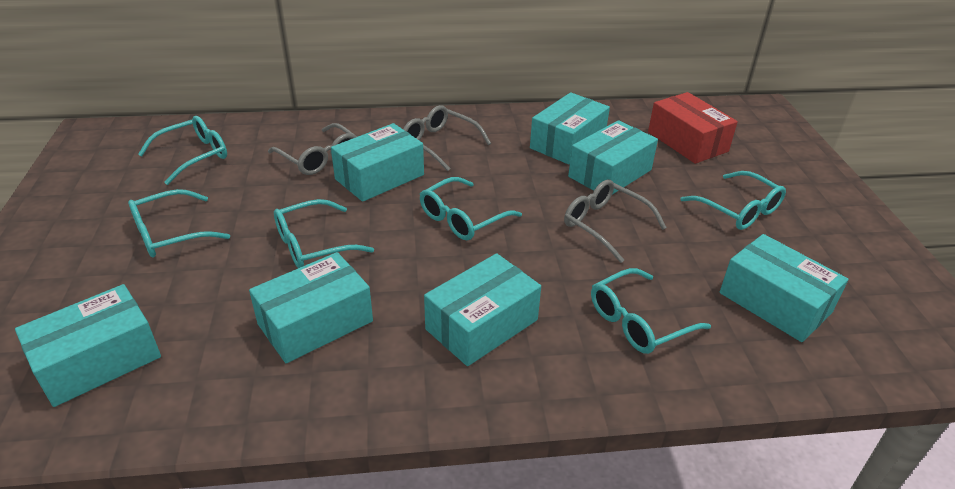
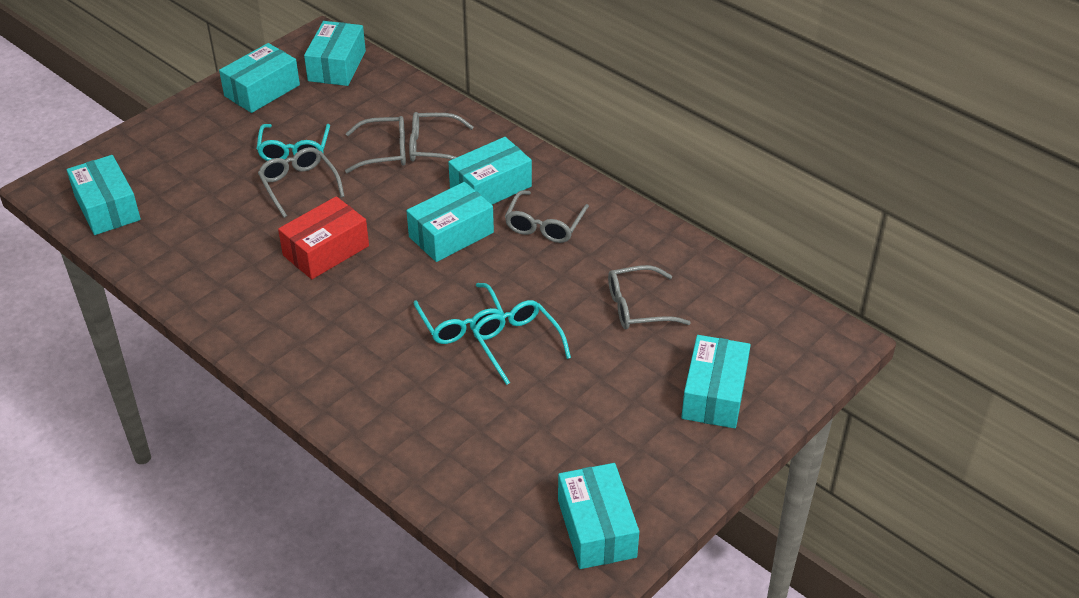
grey glasses: 3 -> 5
turquoise glasses: 6 -> 3

